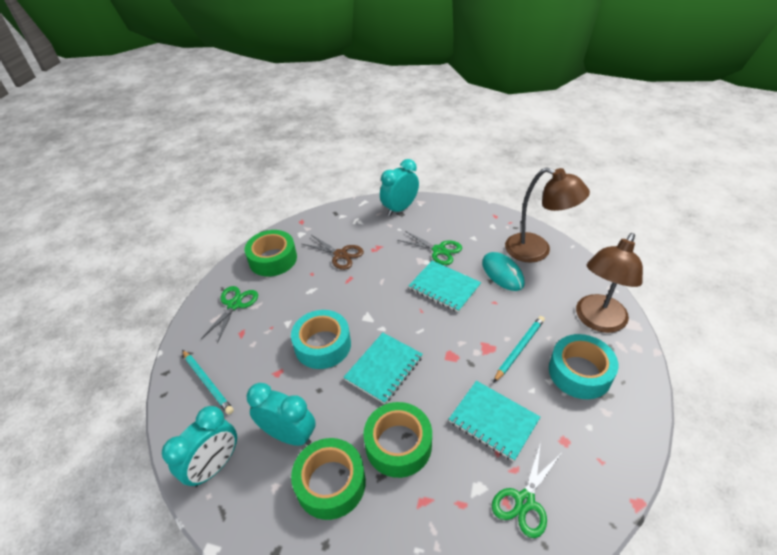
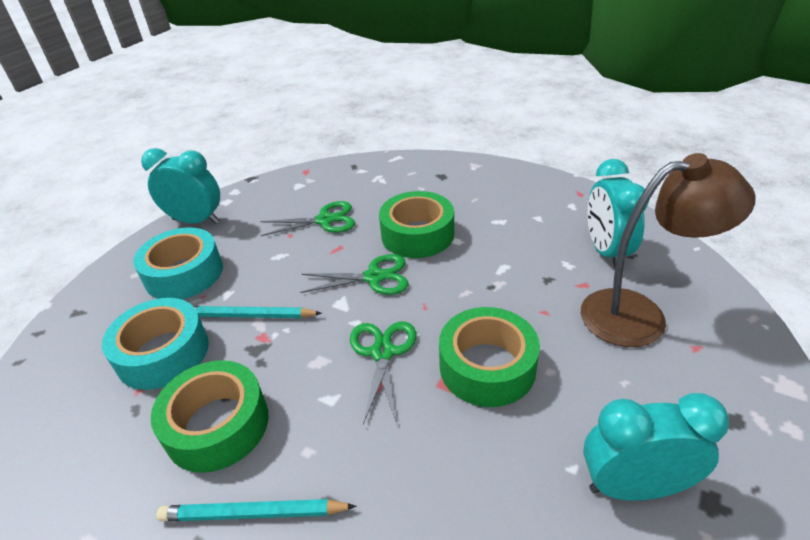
brown lamp: 2 -> 1
brown scissors: 1 -> 0
turquoise mouse: 1 -> 0
turquoise notebook: 3 -> 0

